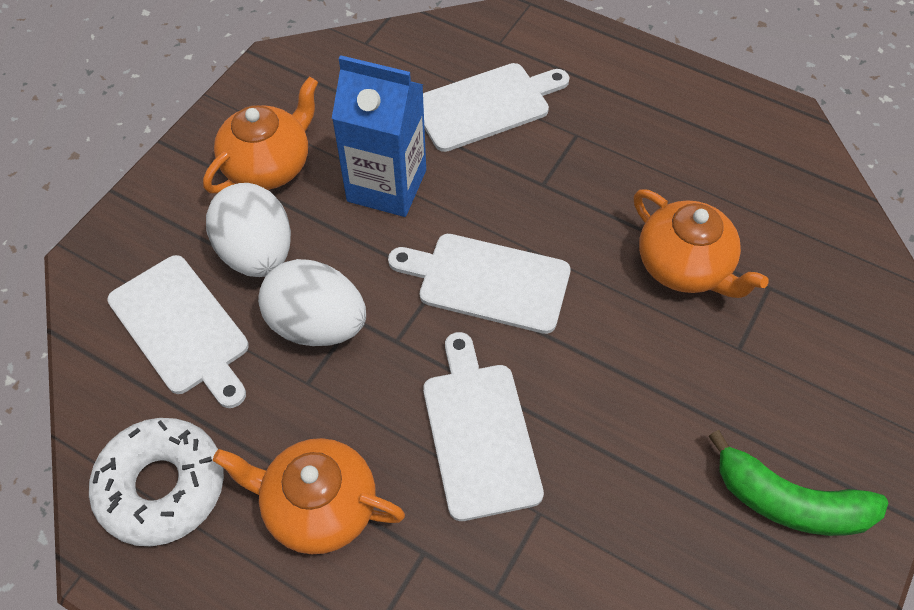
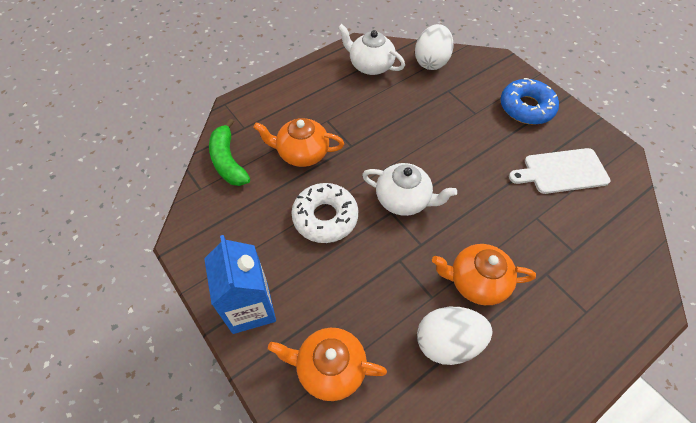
blue donut: 0 -> 1
white cutting board: 4 -> 1
white teapot: 0 -> 2

